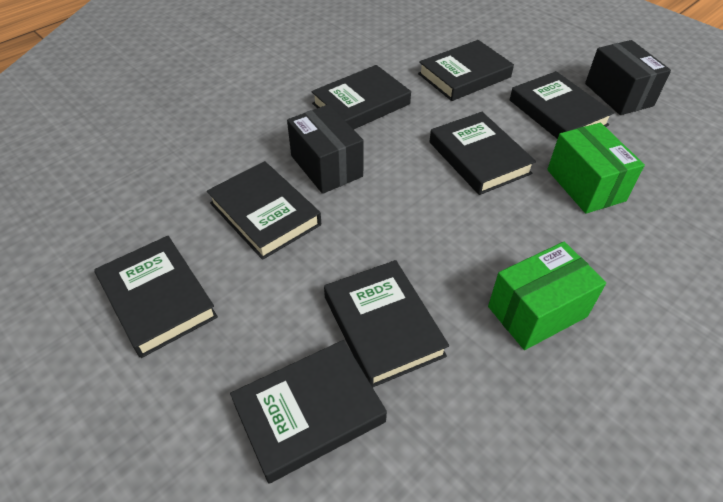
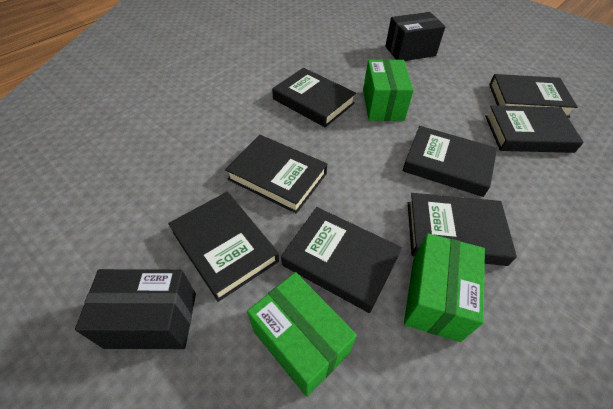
green box: 2 -> 3

